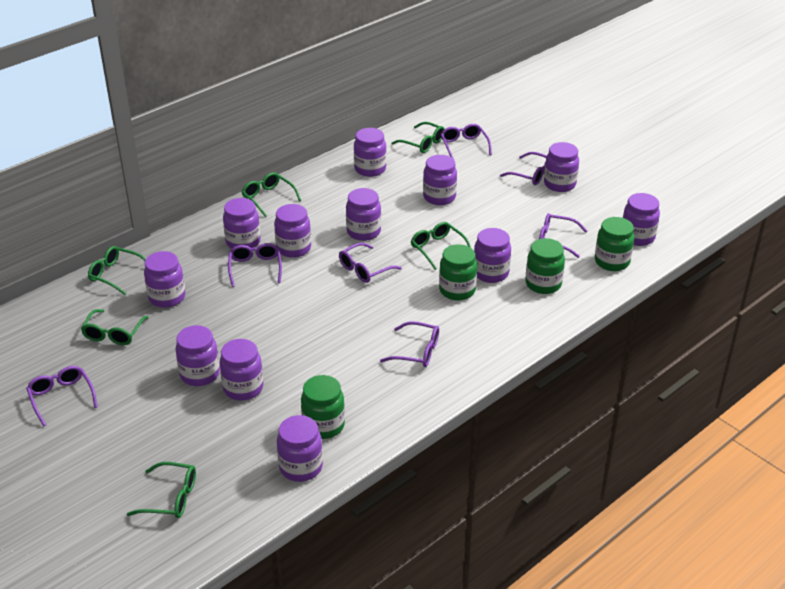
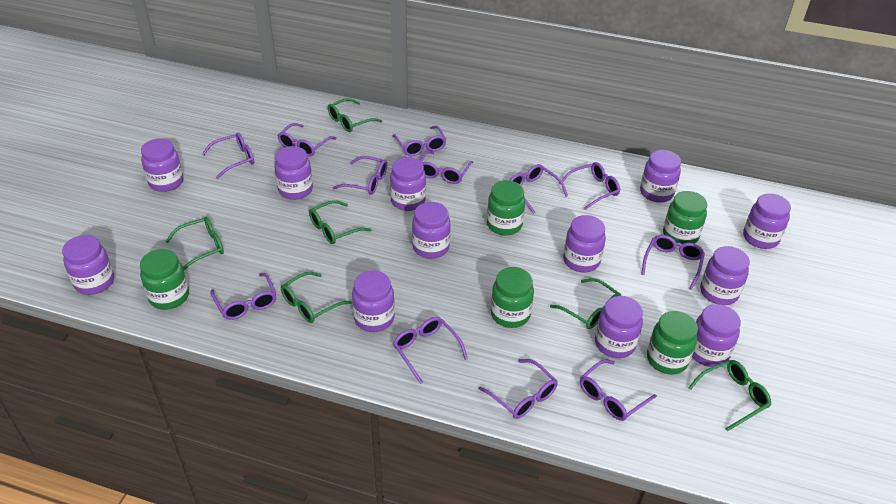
green jar: 4 -> 5
purple glasses: 7 -> 12

